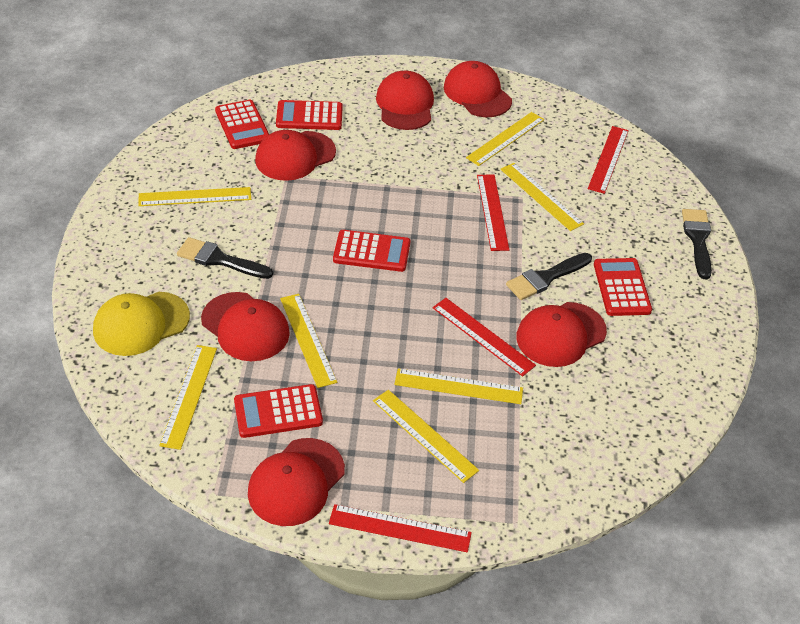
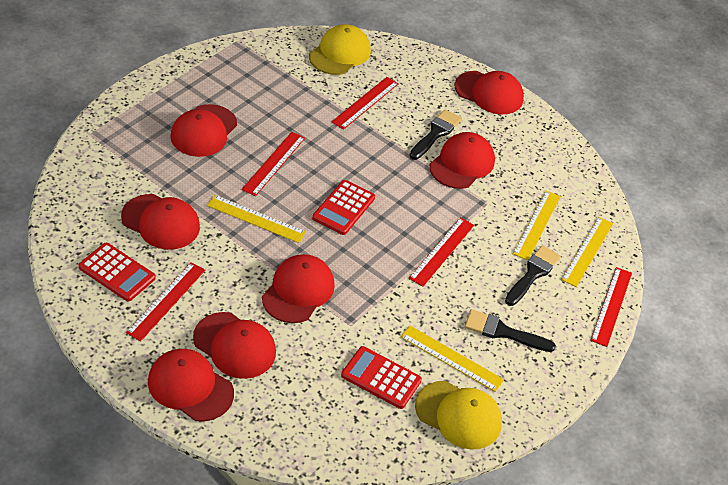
red calculator: 5 -> 3
red cap: 6 -> 7
red ruler: 4 -> 5
yellow cap: 1 -> 2
yellow ruler: 7 -> 4

